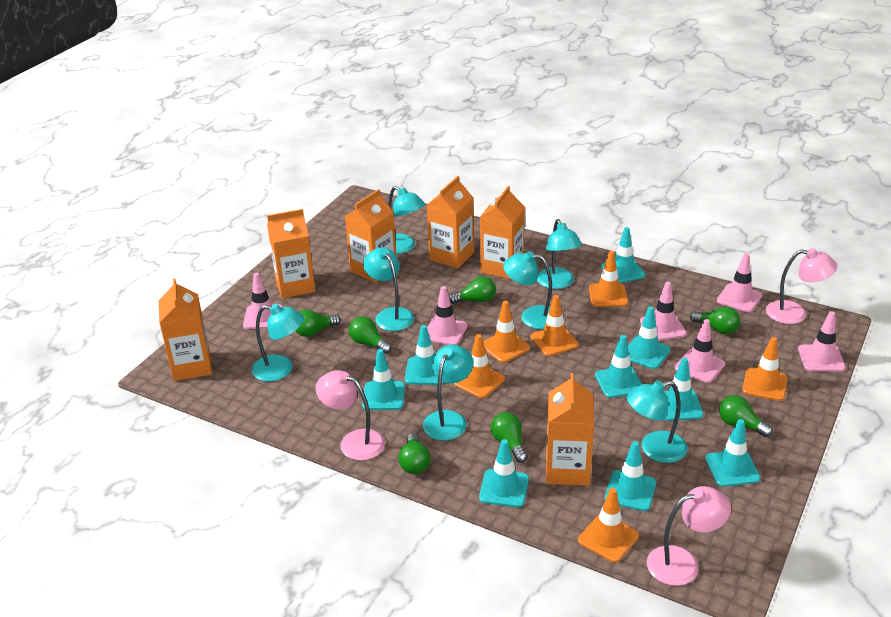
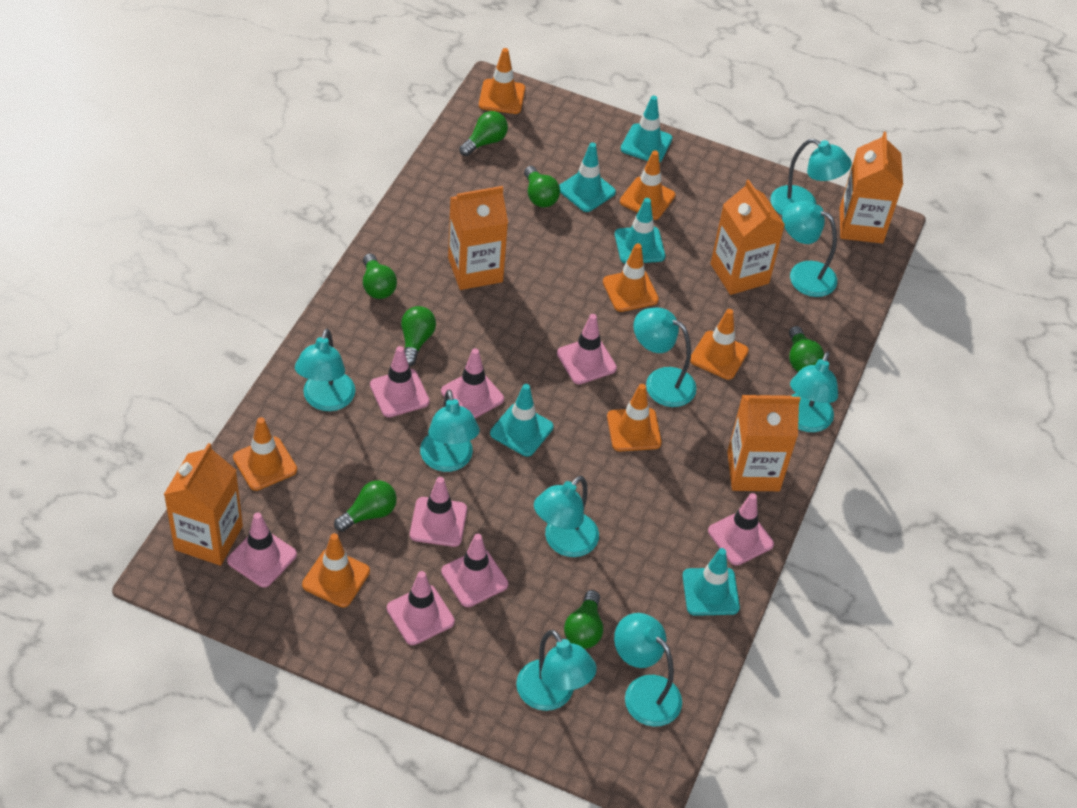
orange carton: 6 -> 5
orange traffic cone: 6 -> 7
pink lamp: 3 -> 0
pink traffic cone: 6 -> 8
turquoise lamp: 7 -> 9
turquoise traffic cone: 9 -> 5

